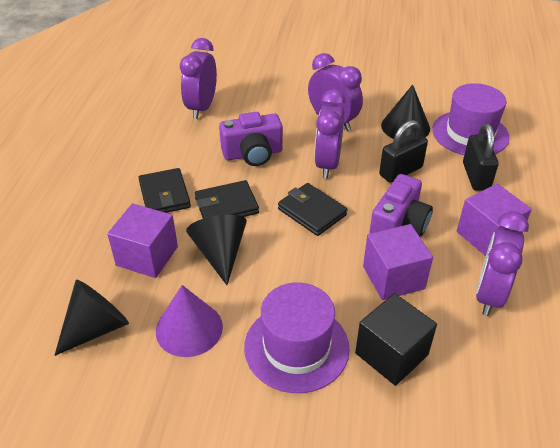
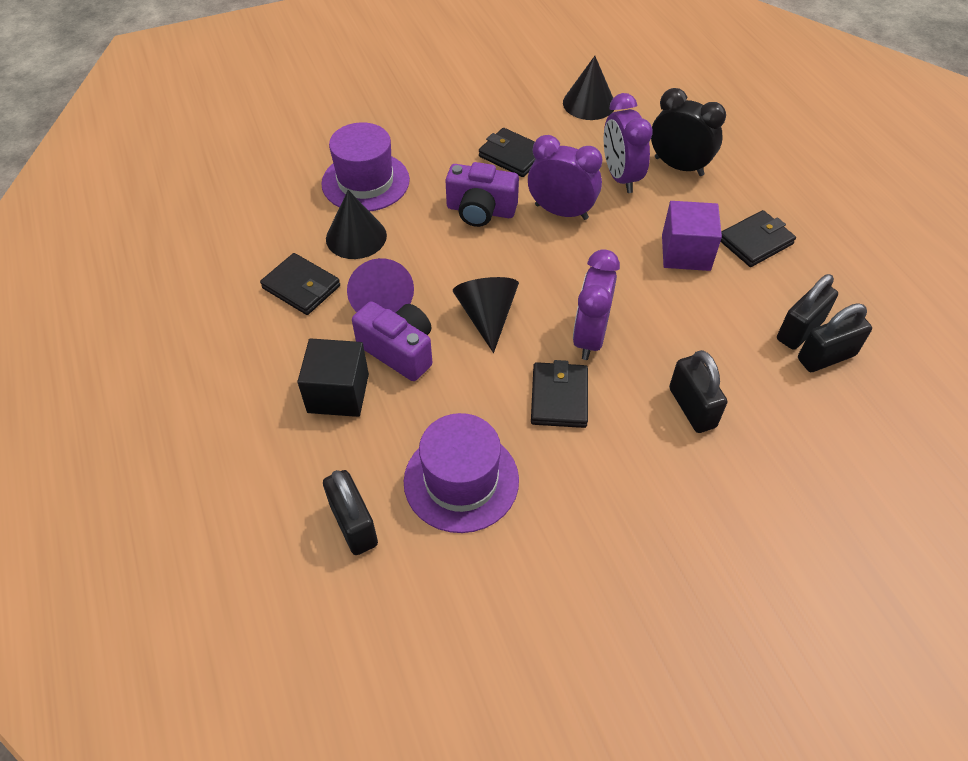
black clock: 0 -> 1
black padlock: 2 -> 4
black wallet: 3 -> 4
purple clock: 4 -> 3
purple cube: 3 -> 1

